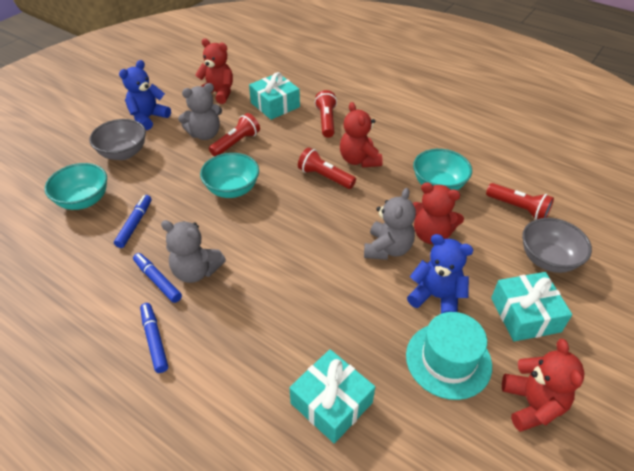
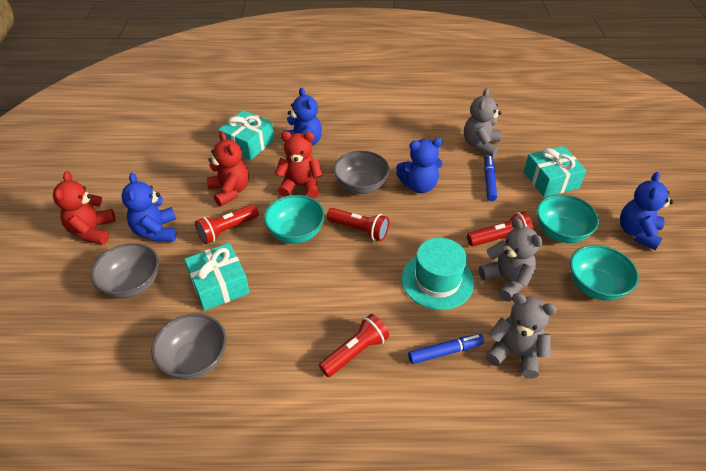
blue marker: 3 -> 2
blue teddy bear: 2 -> 4
grey bowl: 2 -> 3
red teddy bear: 4 -> 3

